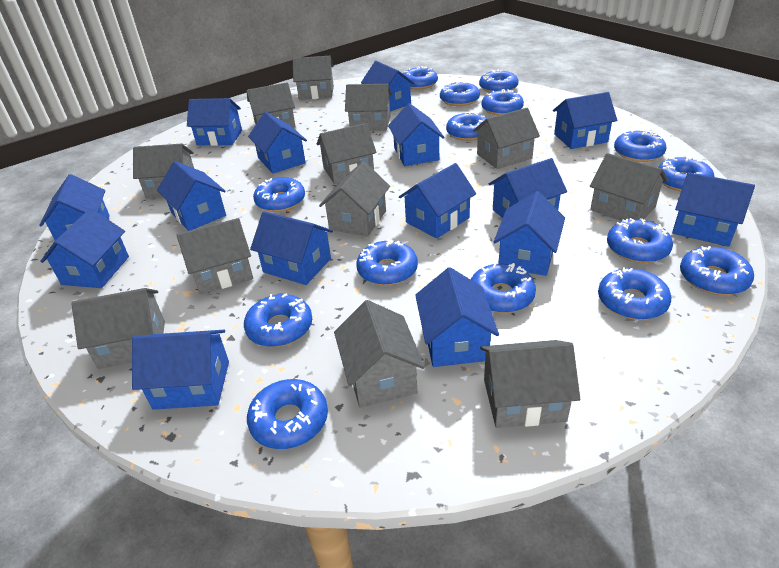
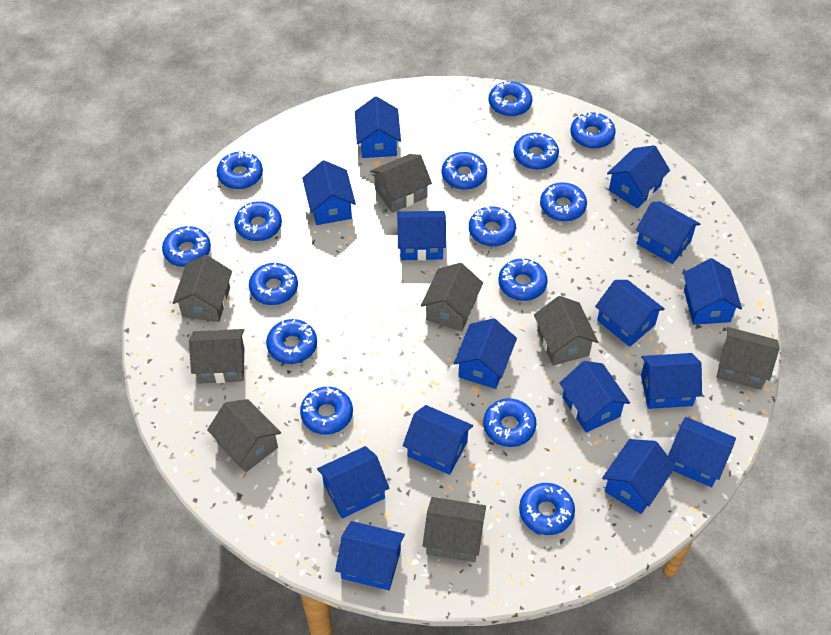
grey house: 12 -> 8

